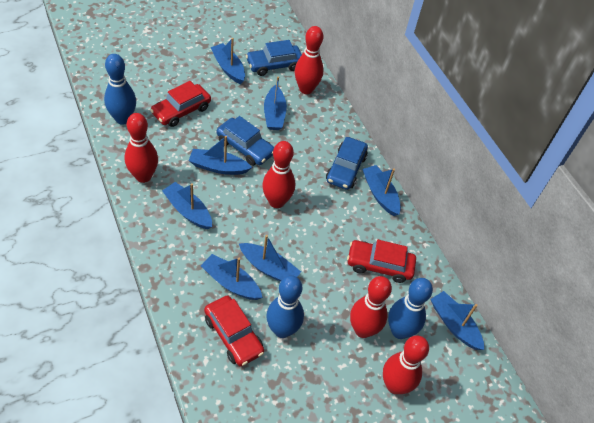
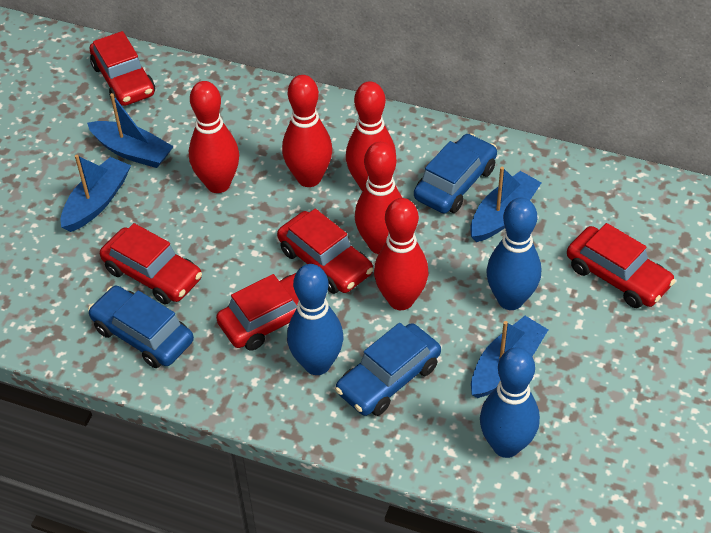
blue boat: 8 -> 4
red car: 3 -> 5

